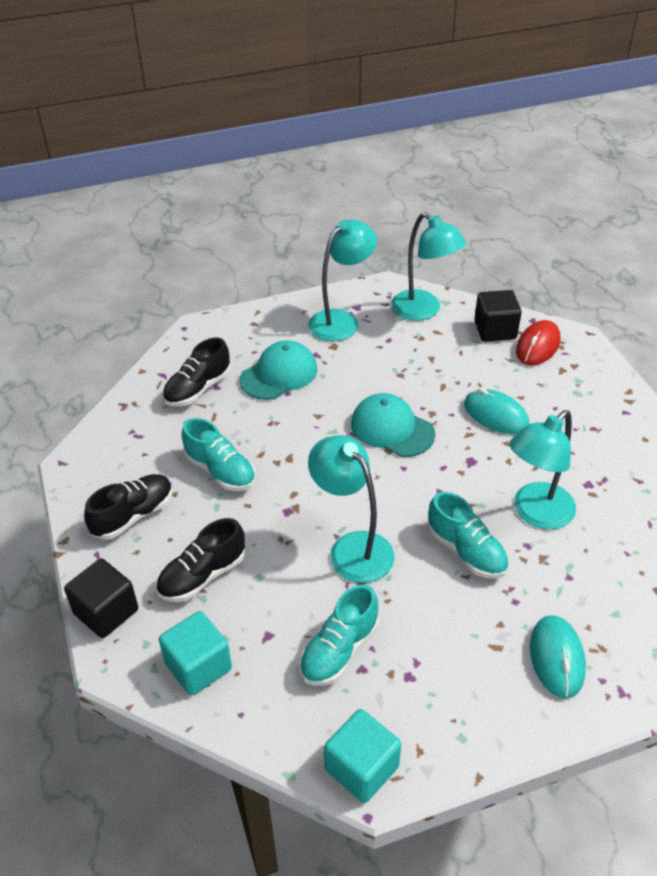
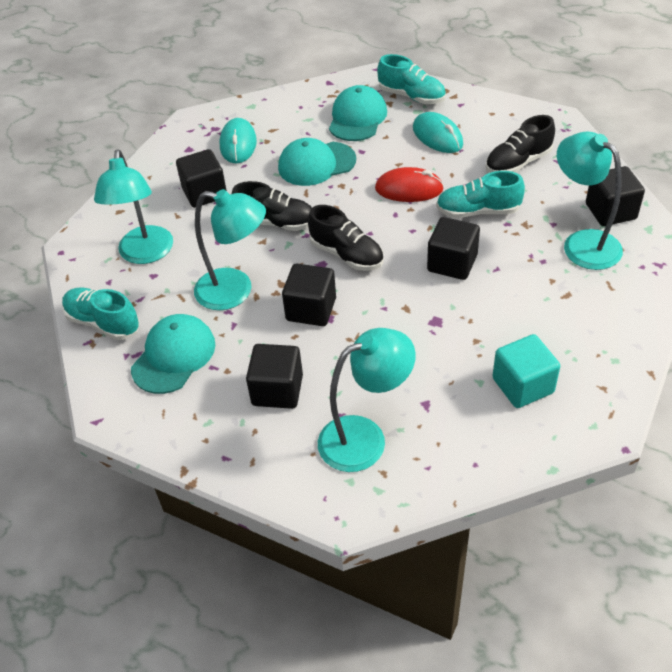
black cube: 2 -> 5
turquoise cap: 2 -> 3
turquoise cube: 2 -> 1

